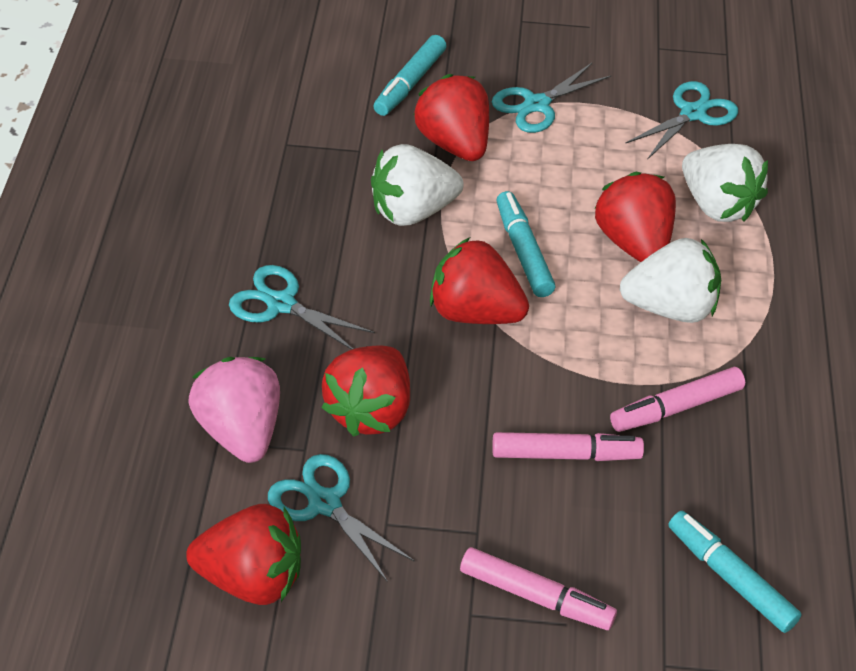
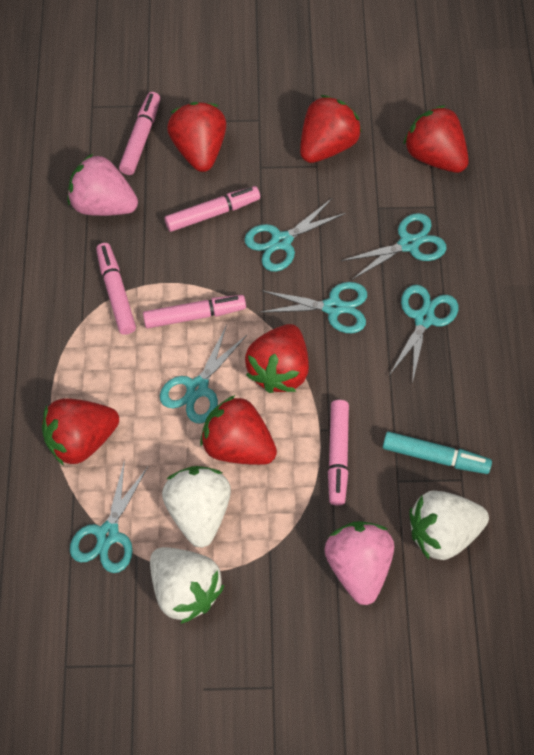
pink marker: 3 -> 5
pink strawberry: 1 -> 2
red strawberry: 5 -> 6
turquoise marker: 3 -> 1
turquoise scissors: 4 -> 6

